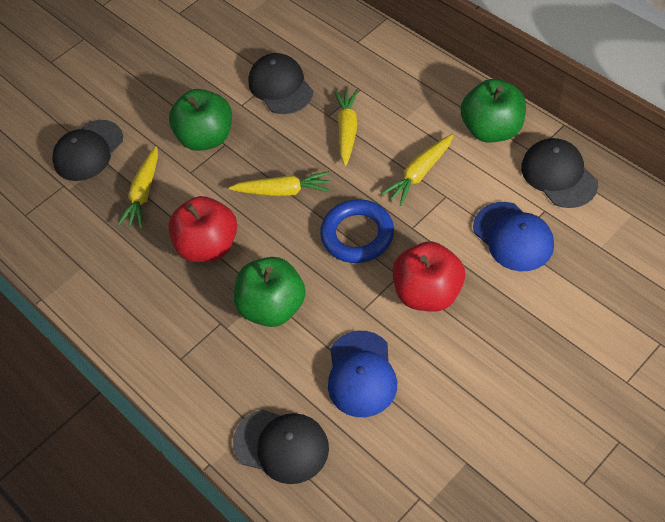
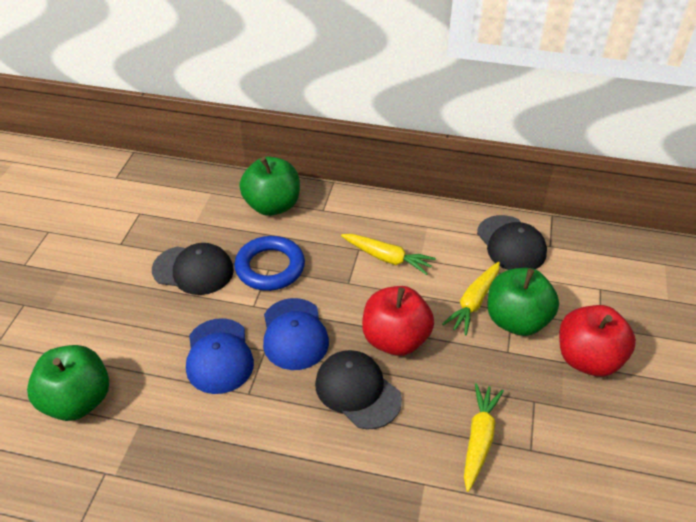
black cap: 4 -> 3
yellow carrot: 4 -> 3

